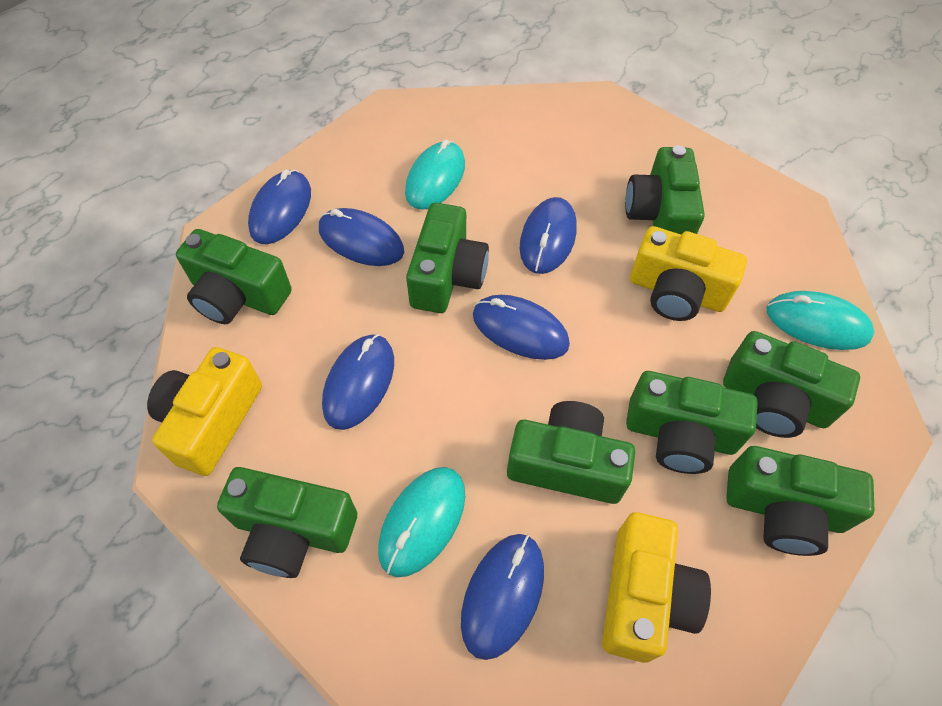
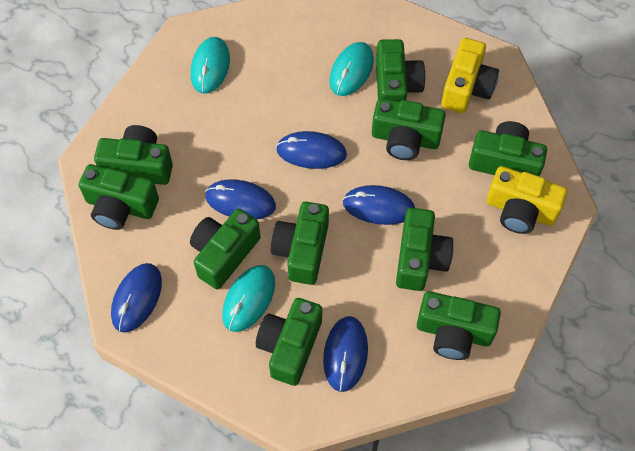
blue mouse: 6 -> 5
green camera: 8 -> 10
yellow camera: 3 -> 2

